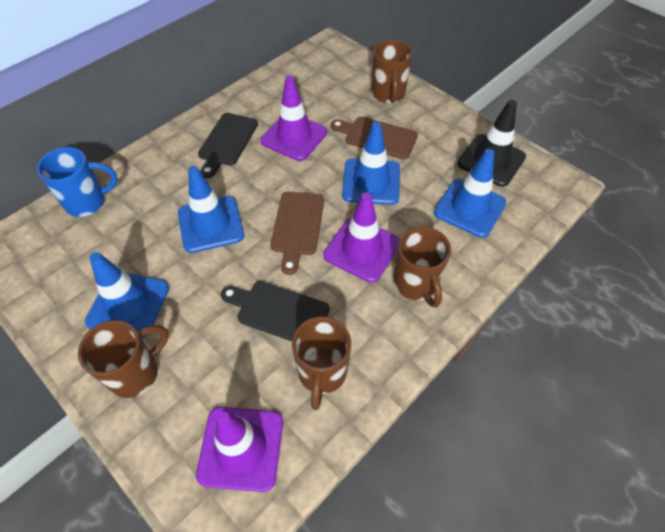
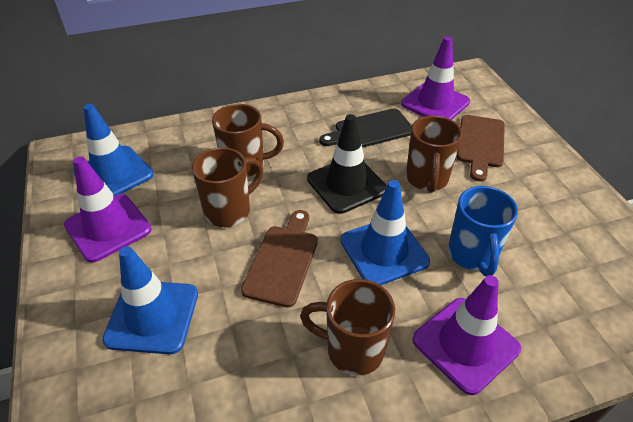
black cutting board: 2 -> 1
blue traffic cone: 4 -> 3

